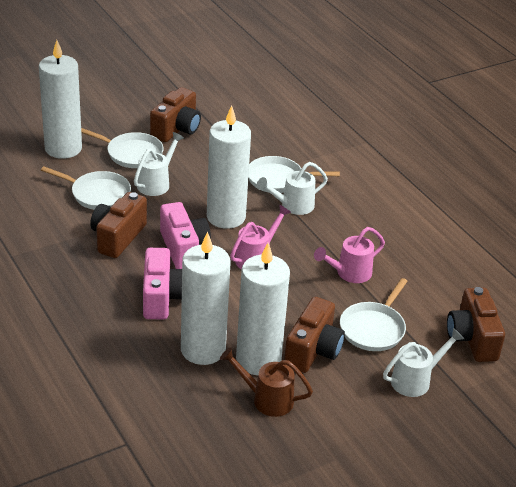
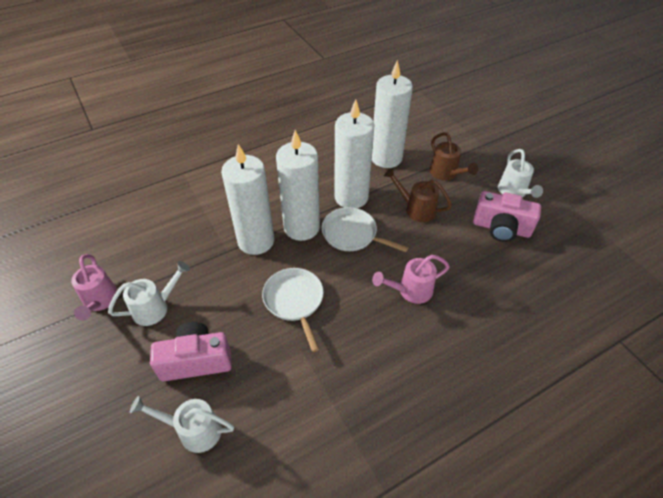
brown camera: 4 -> 0
brown watering can: 1 -> 2
white pan: 4 -> 2

